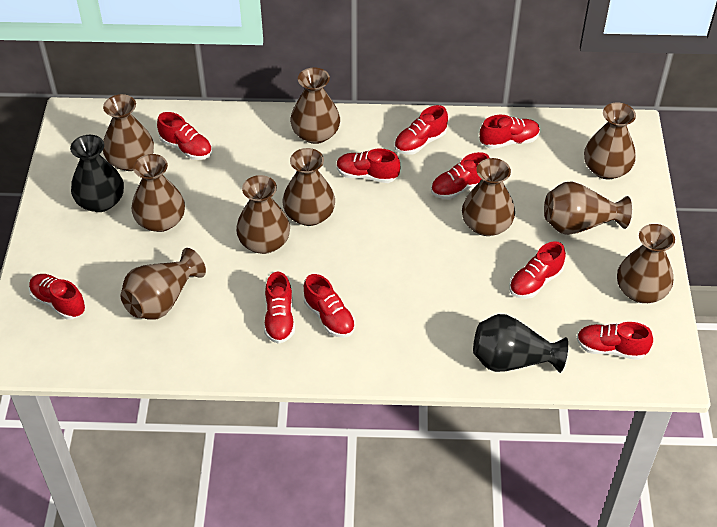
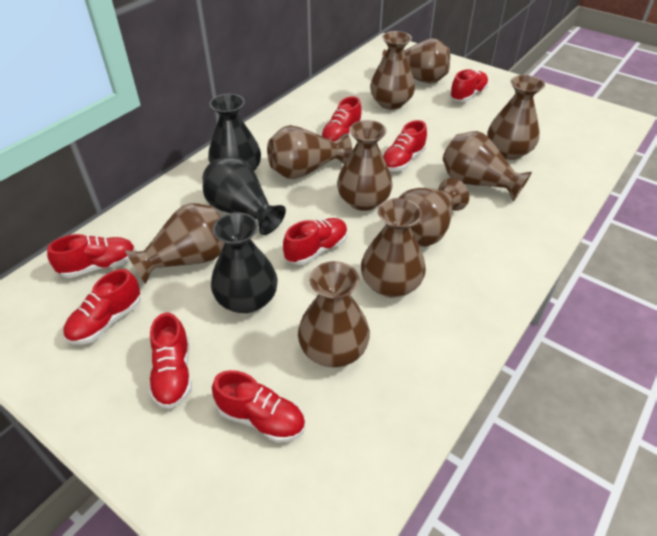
black vase: 2 -> 3
red shoe: 10 -> 8

